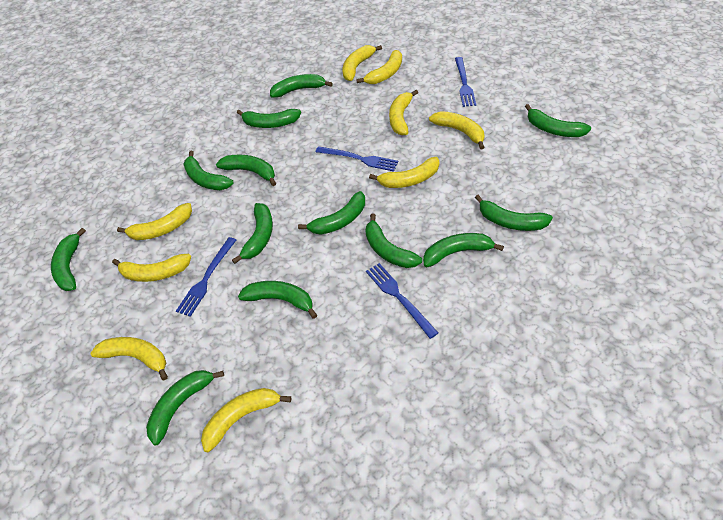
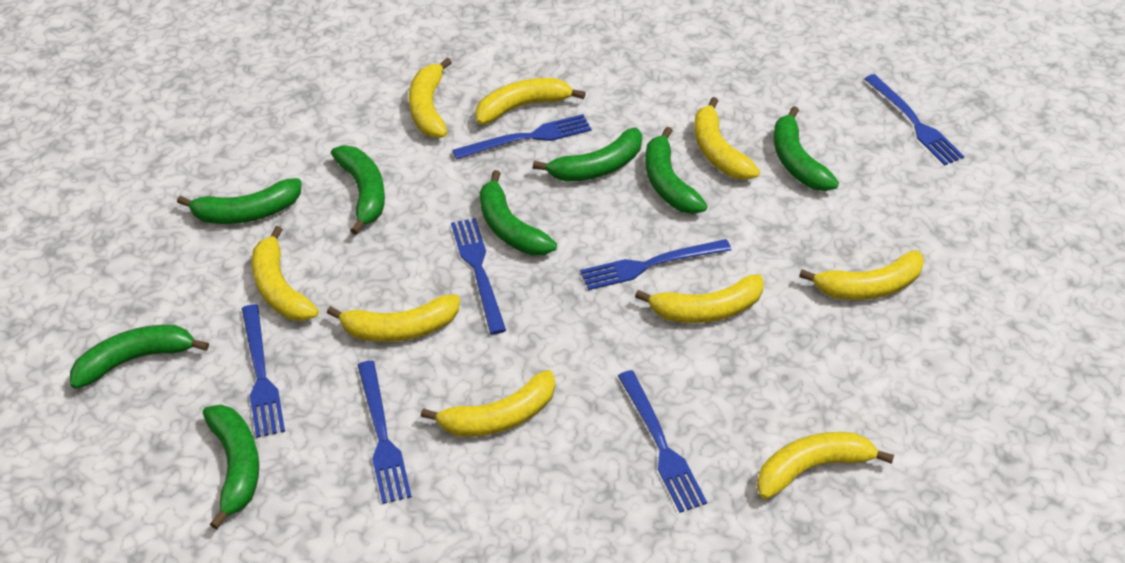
blue fork: 4 -> 7
green banana: 13 -> 8

